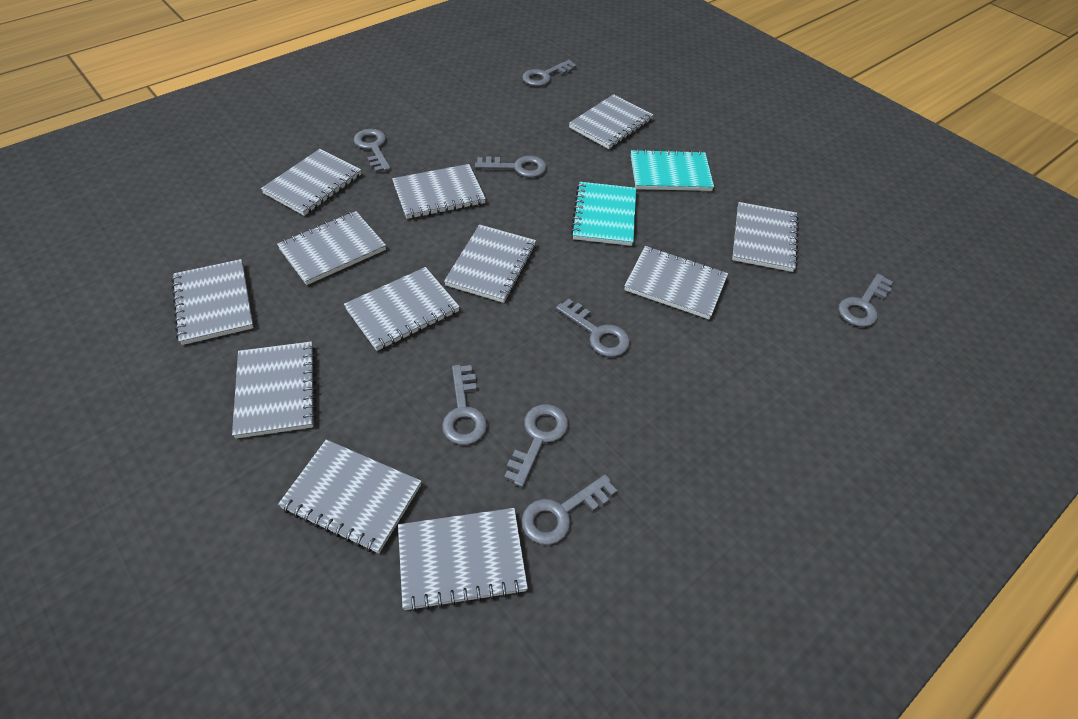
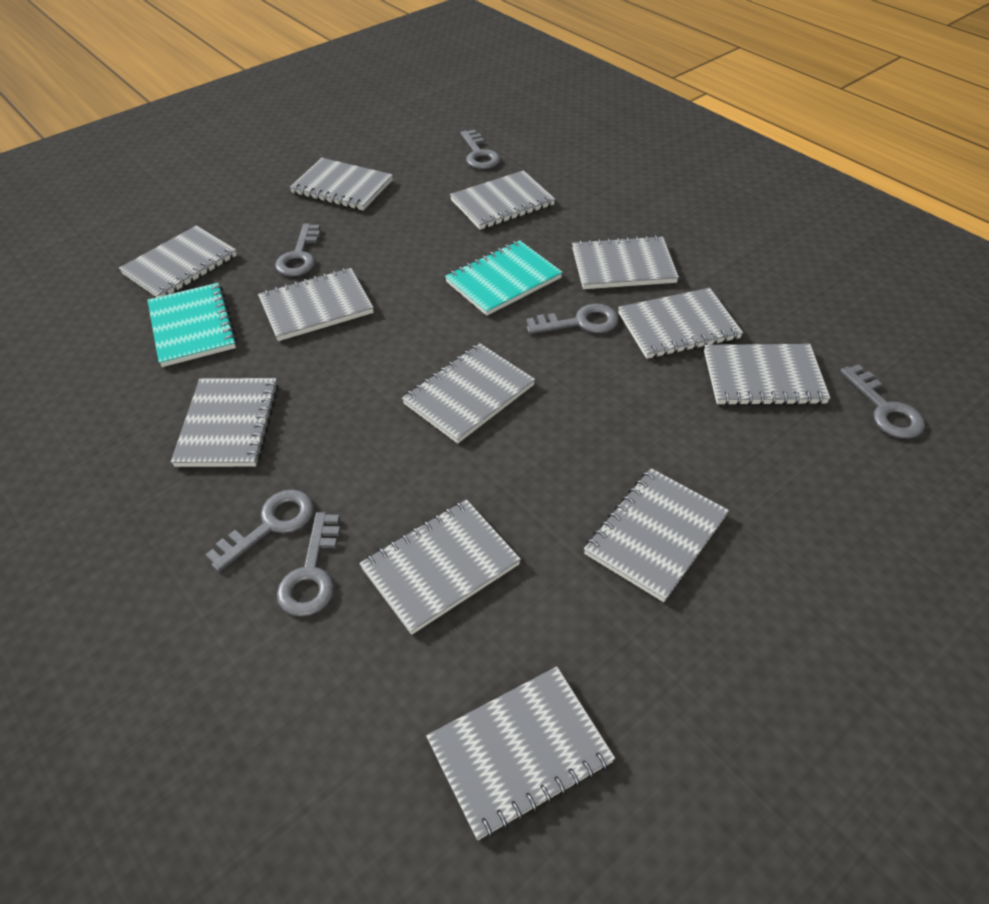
grey key: 8 -> 6

